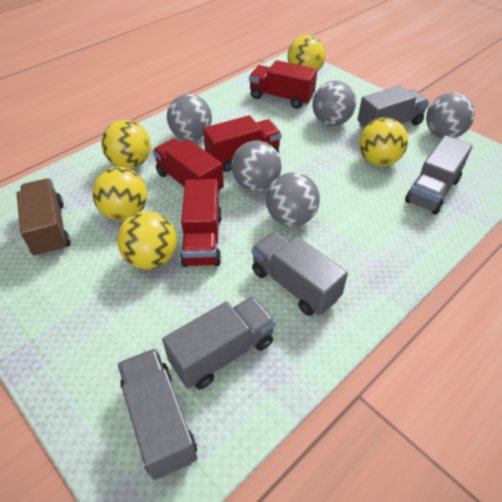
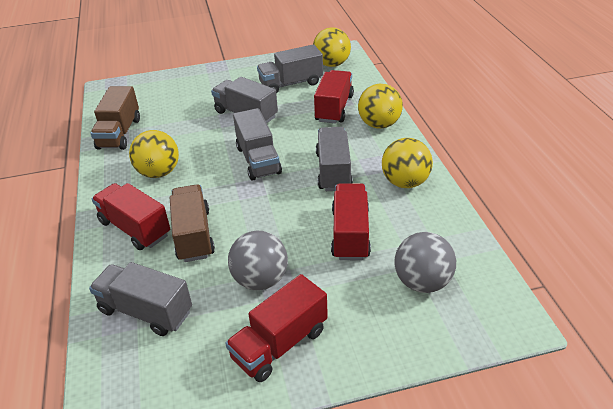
brown truck: 1 -> 2
grey ball: 5 -> 2
yellow ball: 5 -> 4

